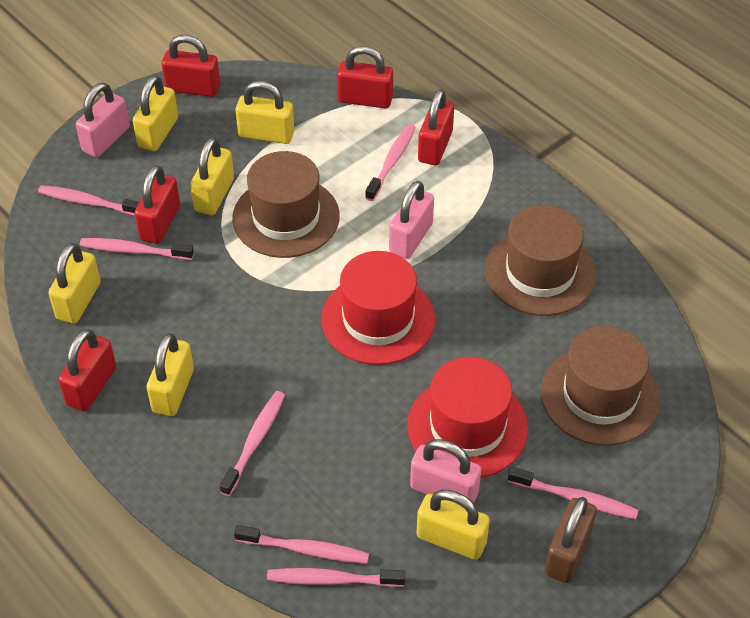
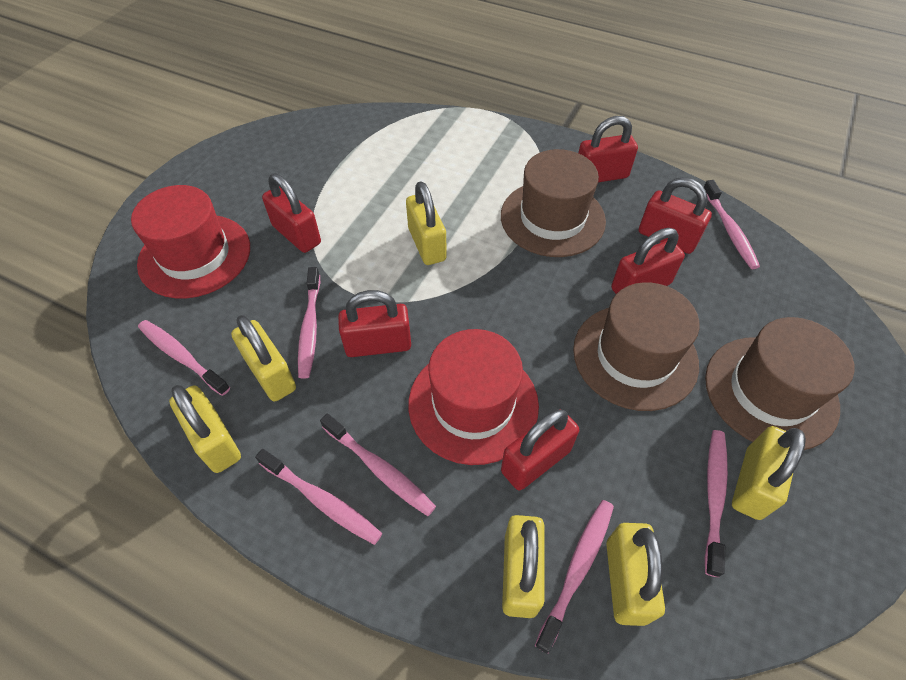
brown padlock: 1 -> 0
pink padlock: 3 -> 0
red padlock: 5 -> 6

